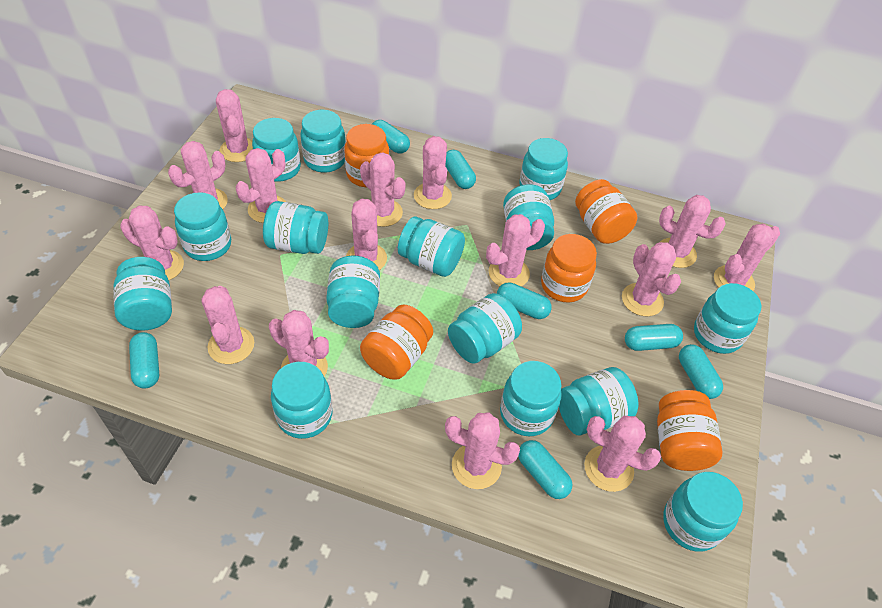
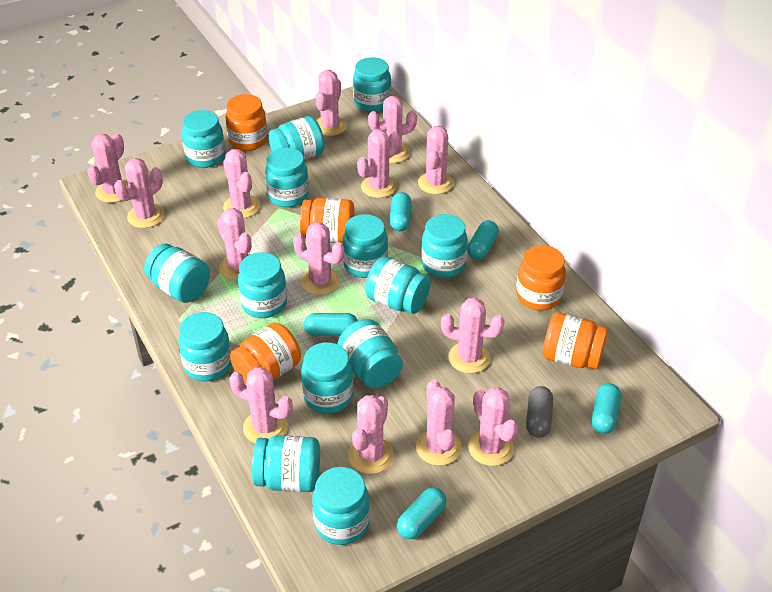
grey capsule: 0 -> 1
pink cactus: 15 -> 14
turquoise capsule: 7 -> 5
turquoise jar: 15 -> 14

